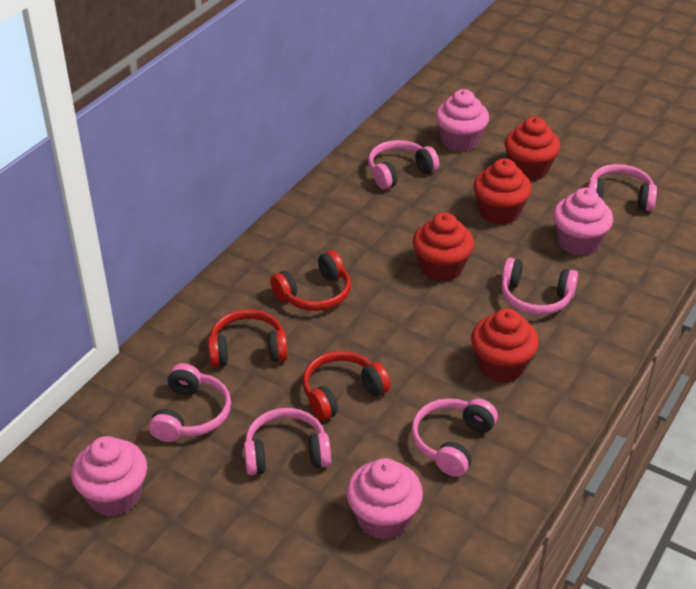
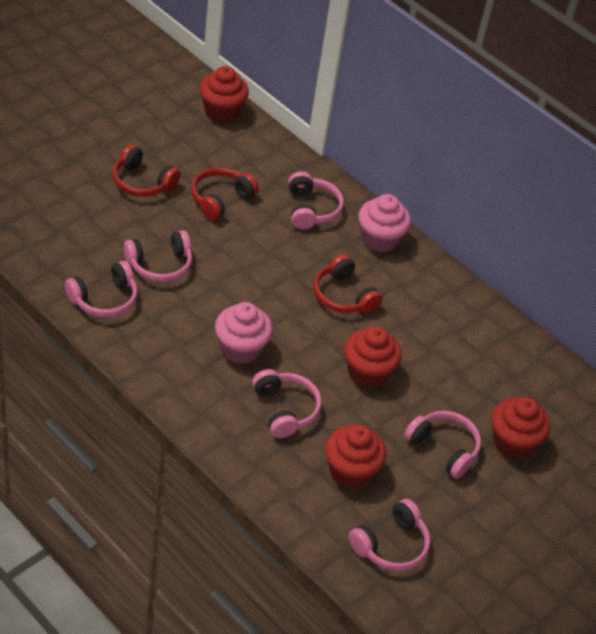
pink cupcake: 4 -> 2

